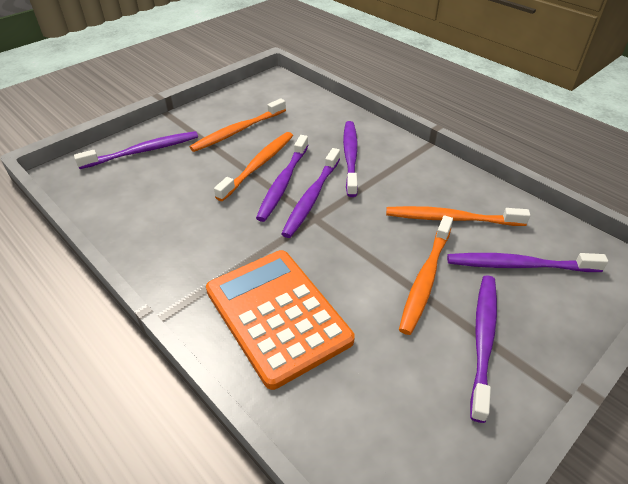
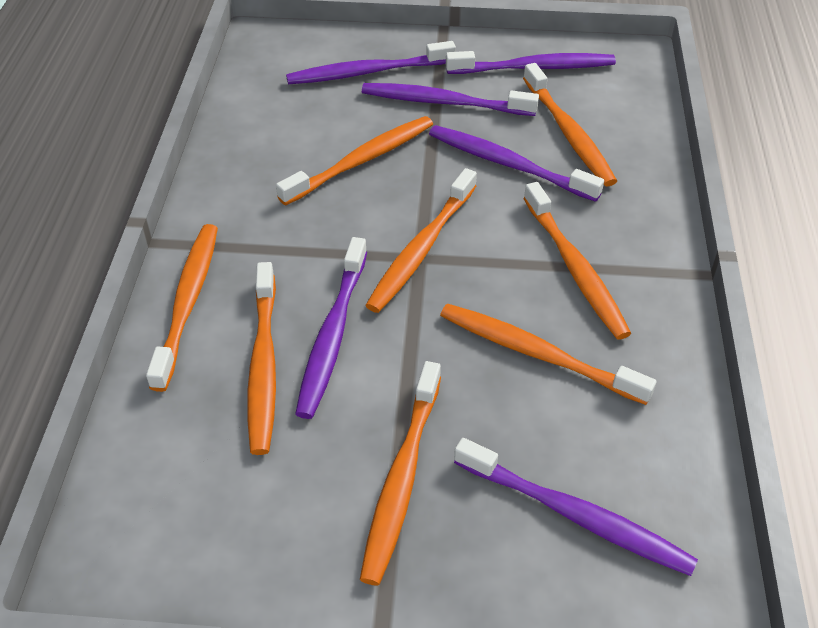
orange calculator: 1 -> 0
orange toothbrush: 4 -> 8

